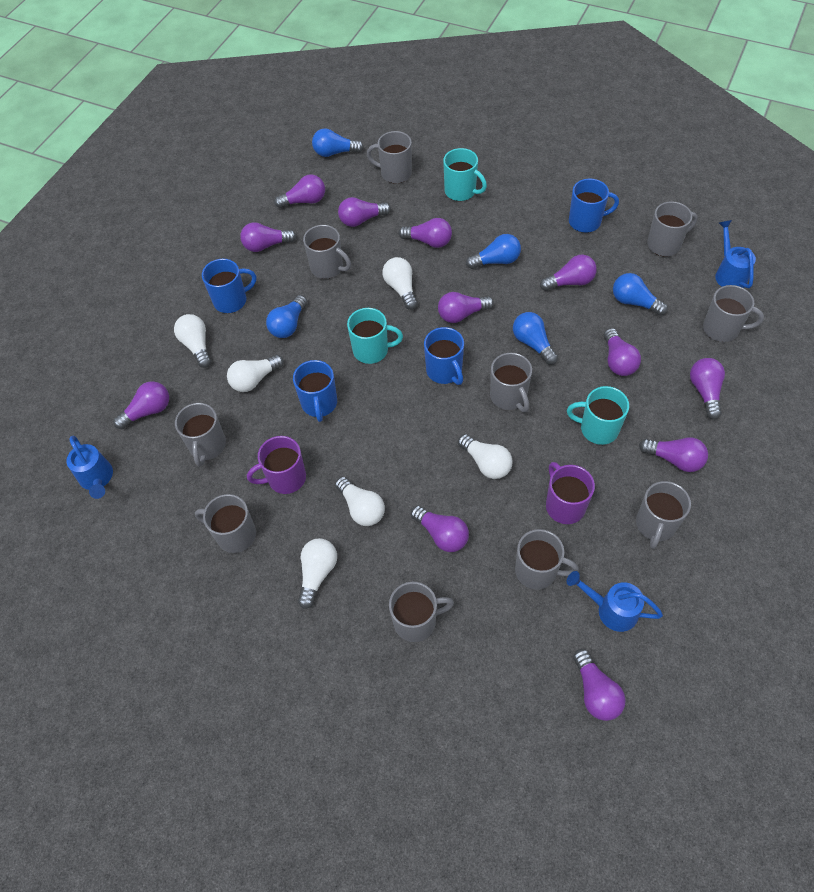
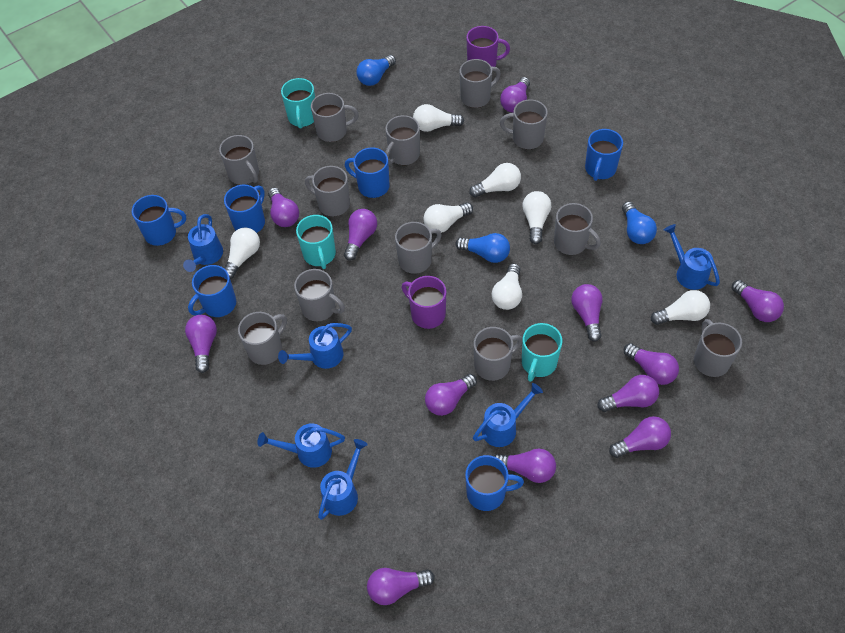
blue light bulb: 5 -> 3
blue mug: 4 -> 6
blue watering can: 3 -> 6
grey mug: 10 -> 12
white light bulb: 6 -> 7

